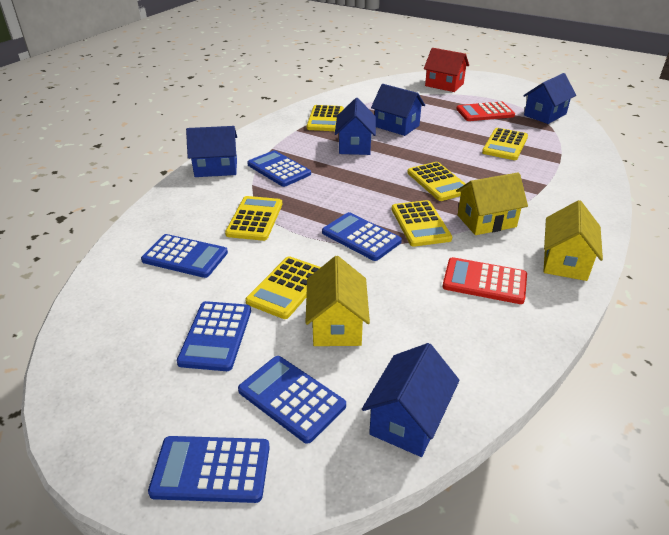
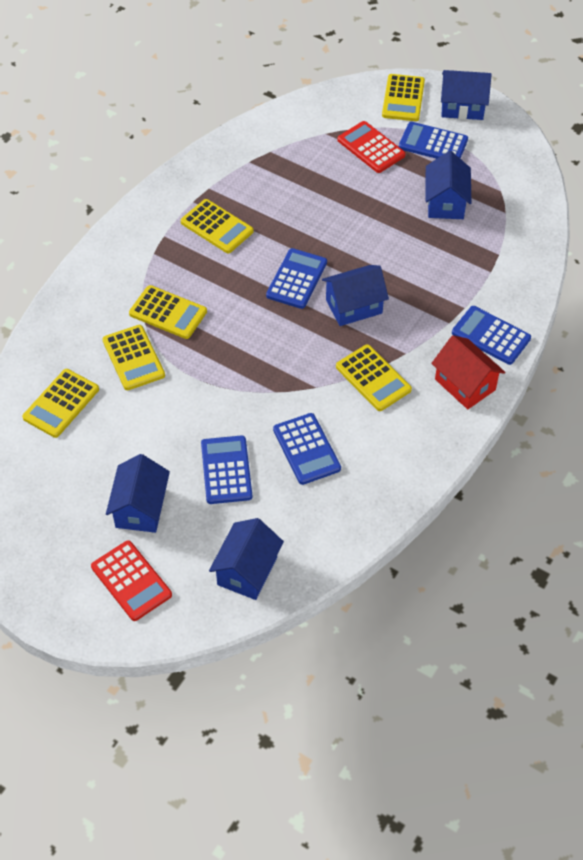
blue calculator: 6 -> 5
yellow house: 3 -> 0

